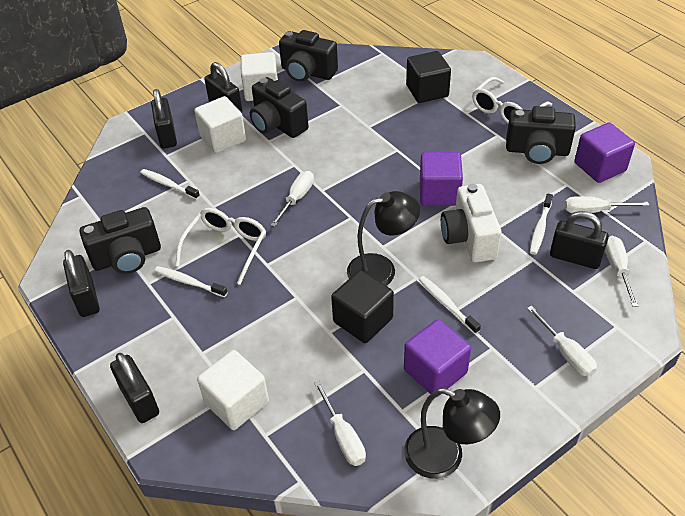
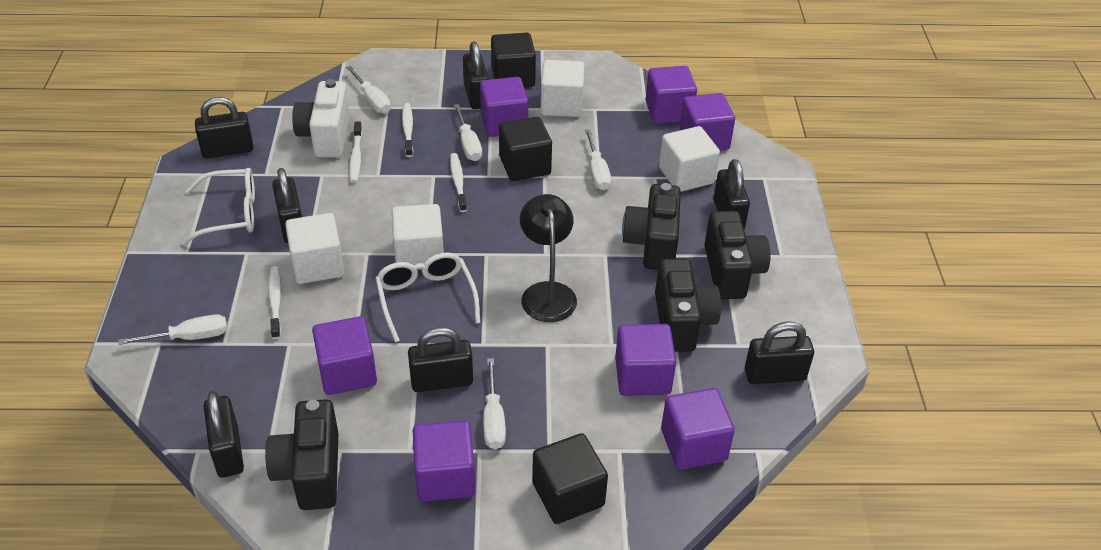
black cube: 2 -> 3
black lamp: 2 -> 1
black padlock: 5 -> 7
purple cube: 3 -> 7
white cube: 3 -> 4

